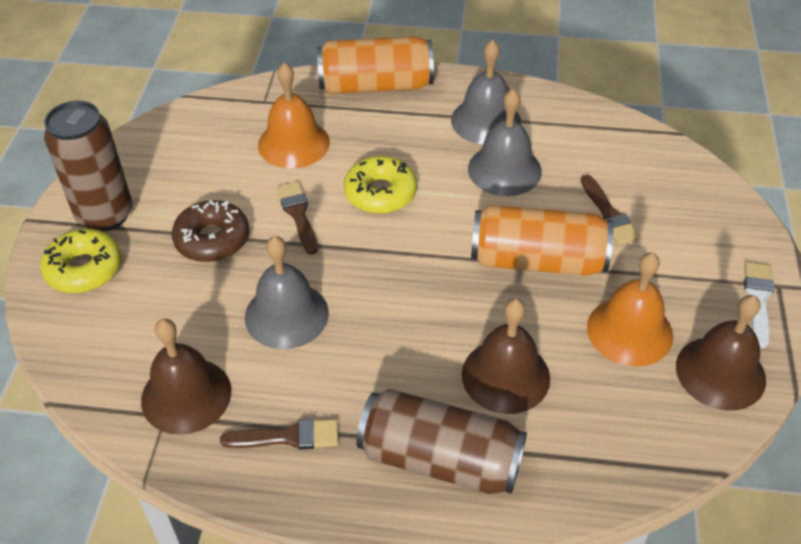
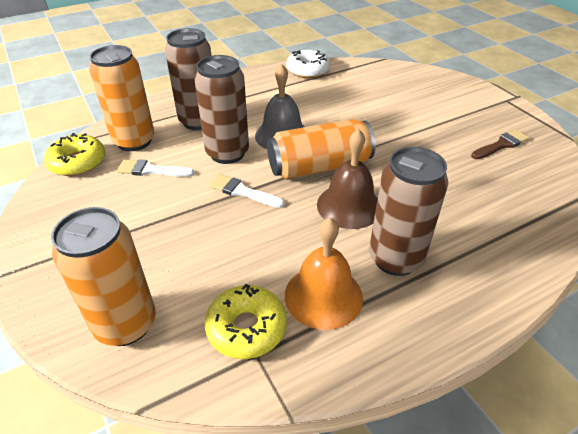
brown bell: 3 -> 1
brown brush: 3 -> 1
brown can: 2 -> 3
brown donut: 1 -> 0
grey bell: 3 -> 1
orange bell: 2 -> 1
orange can: 2 -> 3
white brush: 1 -> 2
white donut: 0 -> 1

